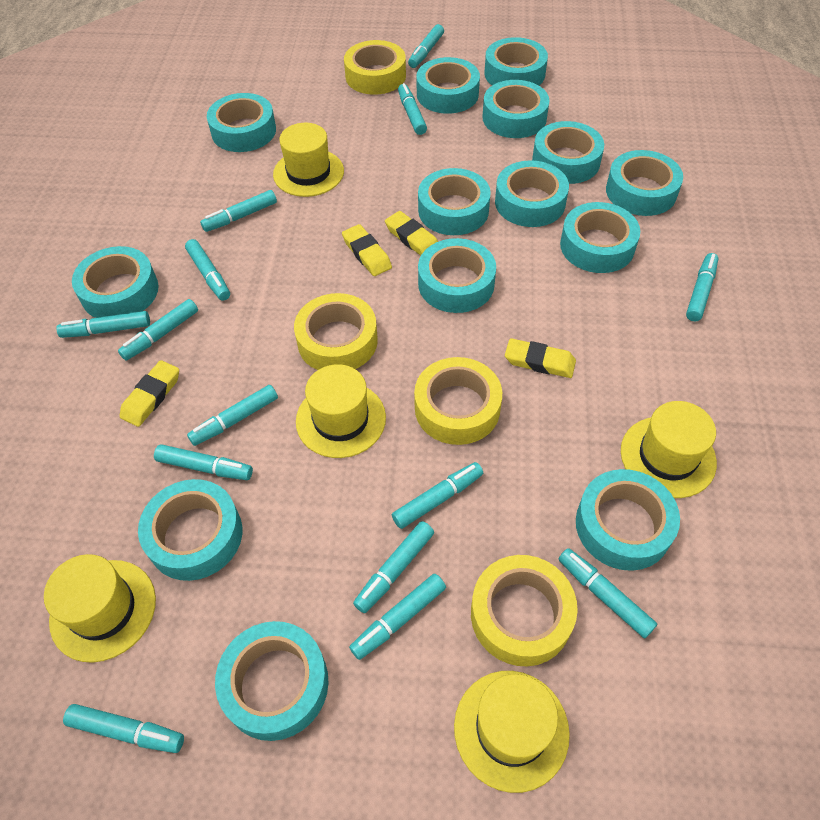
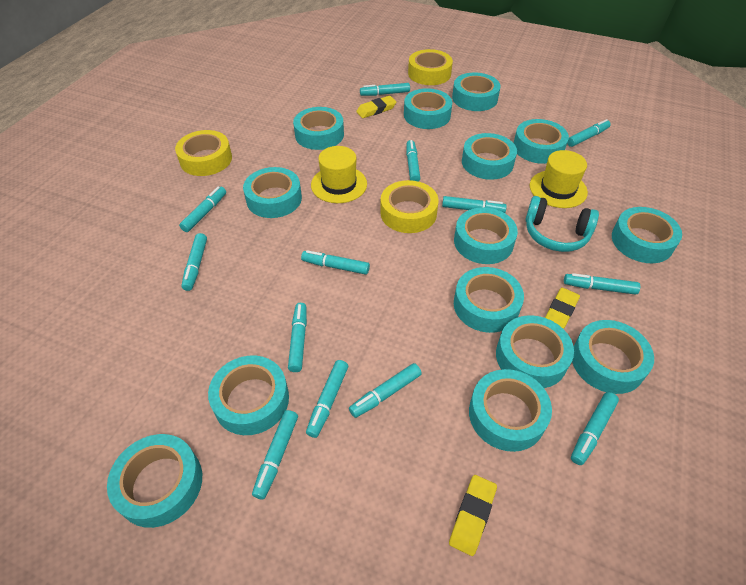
turquoise headphones: 0 -> 1
turquoise marker: 14 -> 13
yellow eraser: 4 -> 3
yellow hat: 5 -> 2
yellow tape: 4 -> 3

